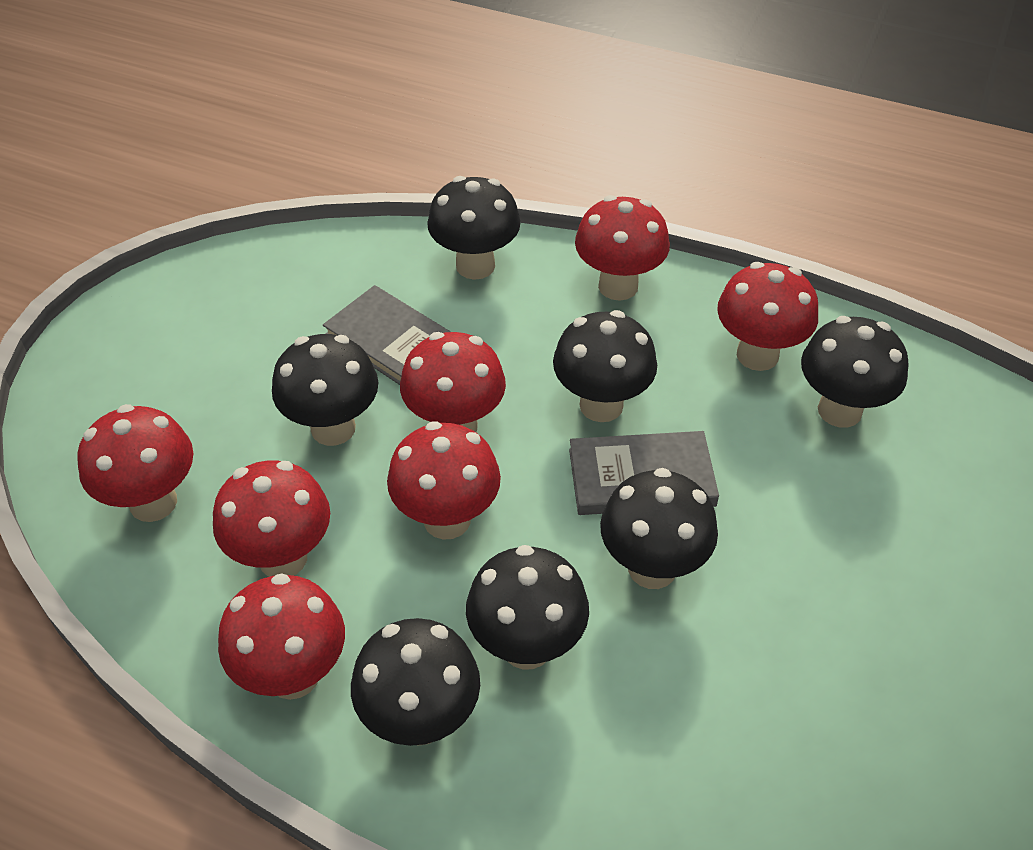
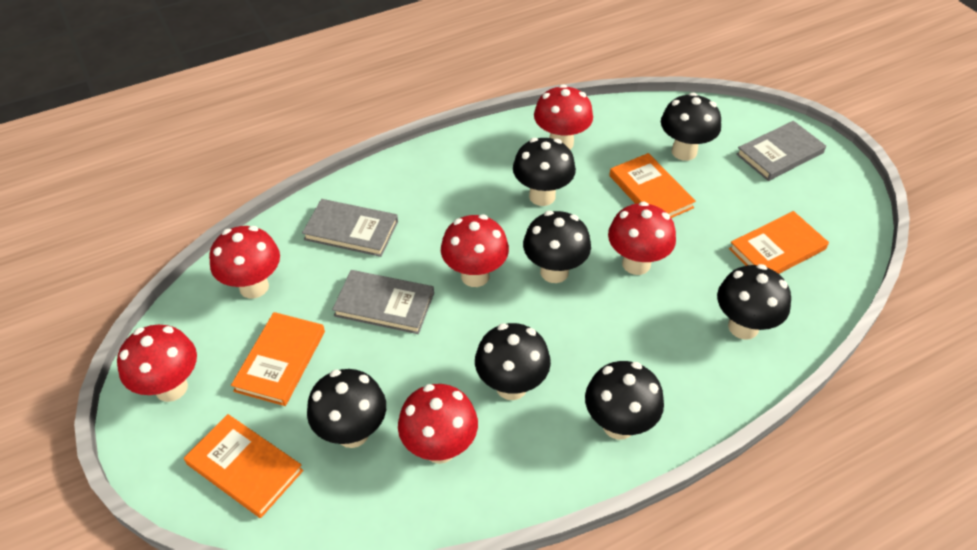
grey book: 2 -> 3
orange book: 0 -> 4
red mushroom: 7 -> 6

